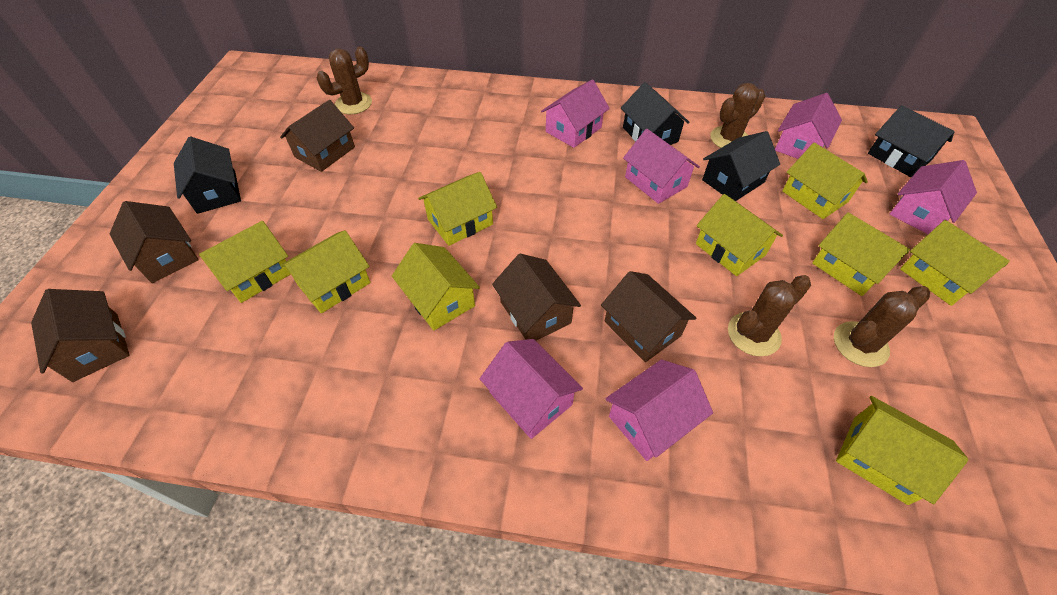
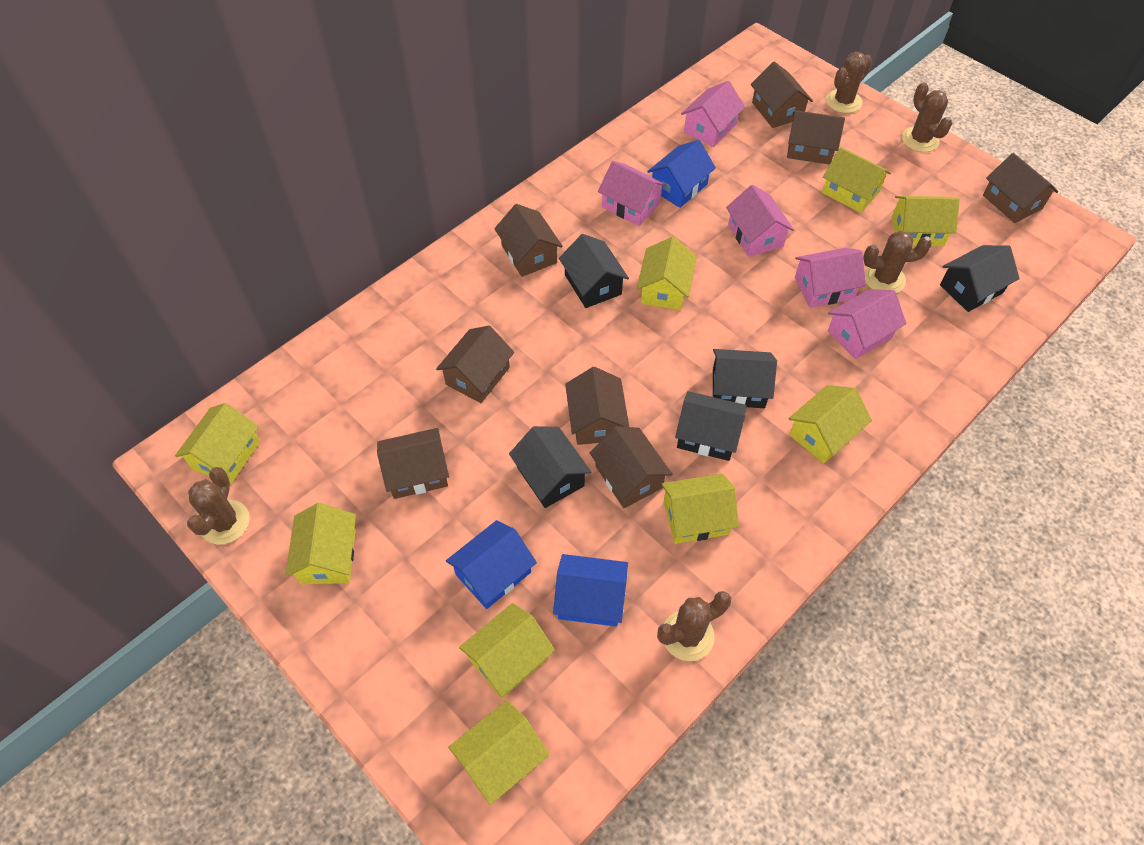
black house: 4 -> 5
blue house: 0 -> 3
brown cactus: 4 -> 5
brown house: 5 -> 8
pink house: 6 -> 5

